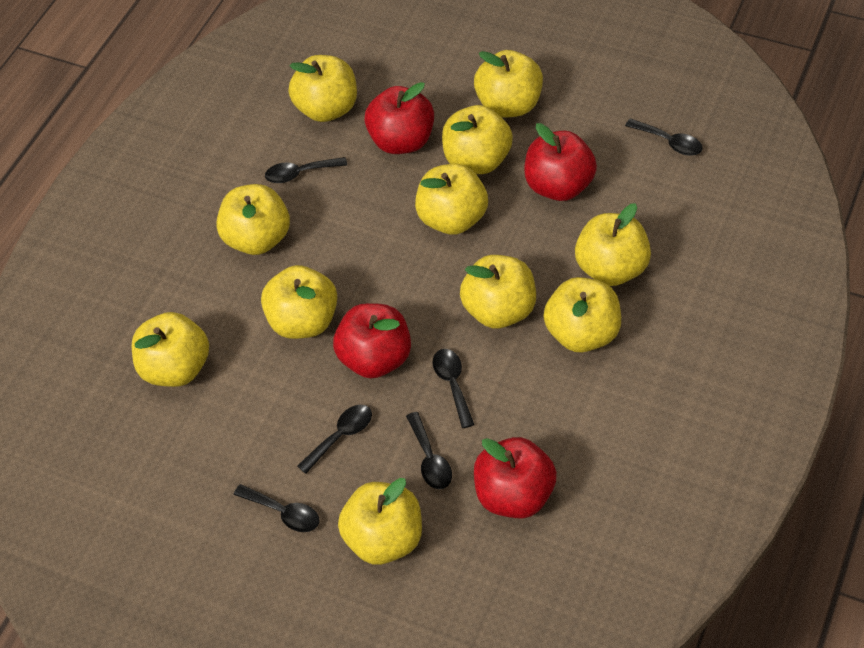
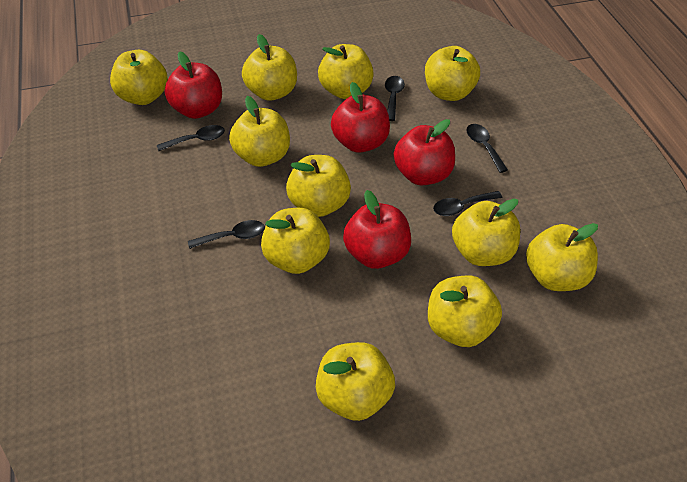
black spoon: 6 -> 5

